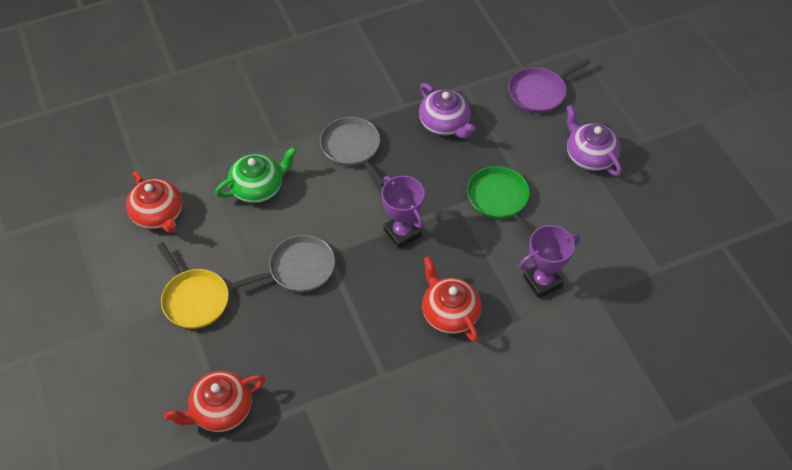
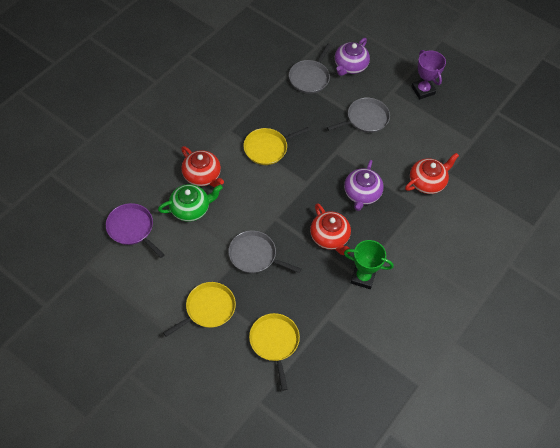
green pan: 1 -> 0
green trophy: 0 -> 1
grey pan: 2 -> 3
purple trophy: 2 -> 1
yellow pan: 1 -> 3

